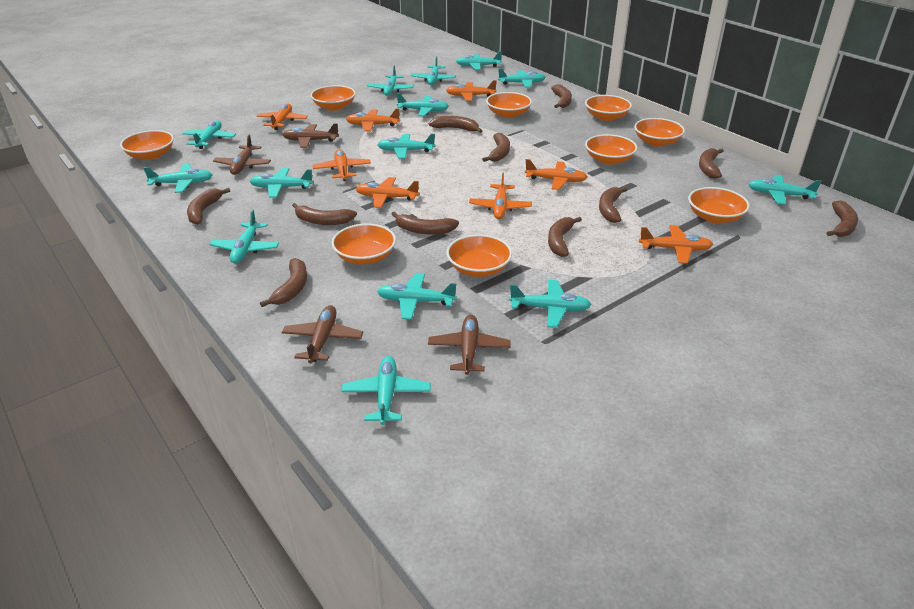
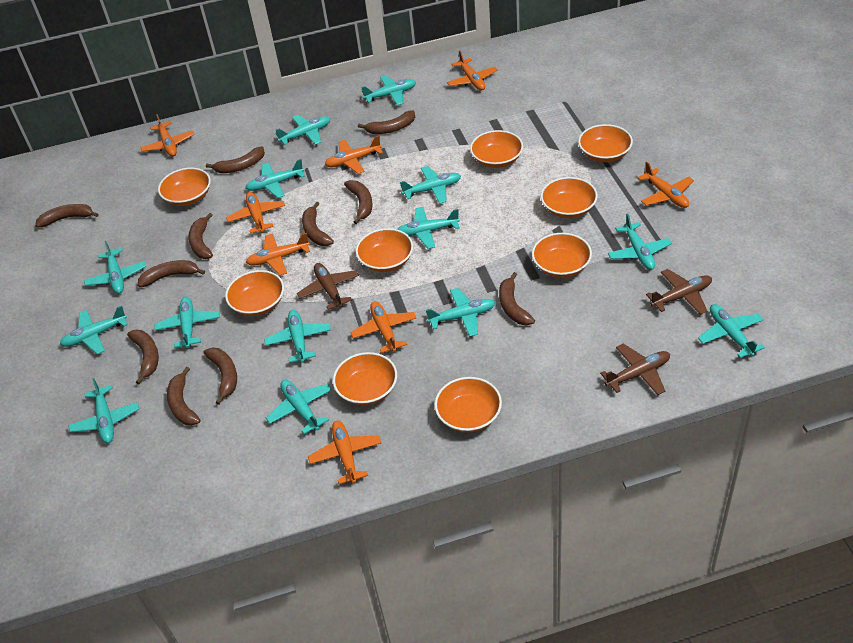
brown plane: 4 -> 3

